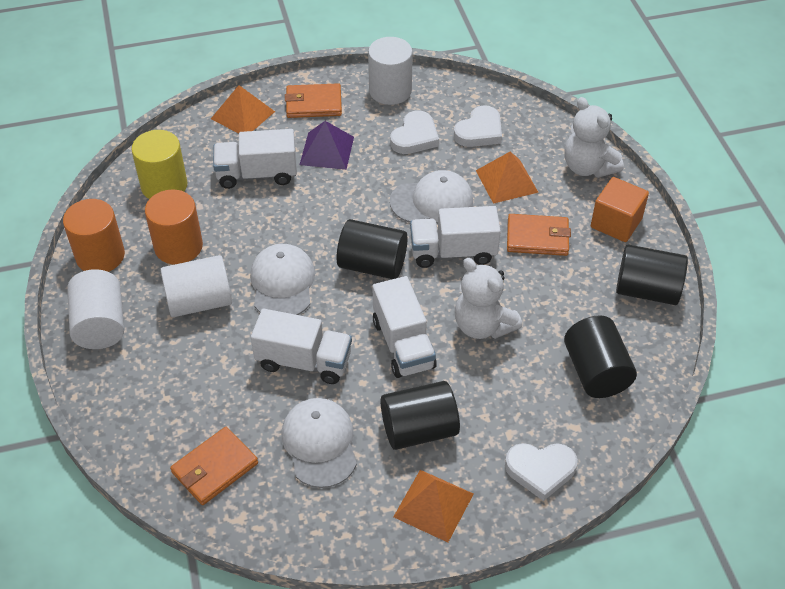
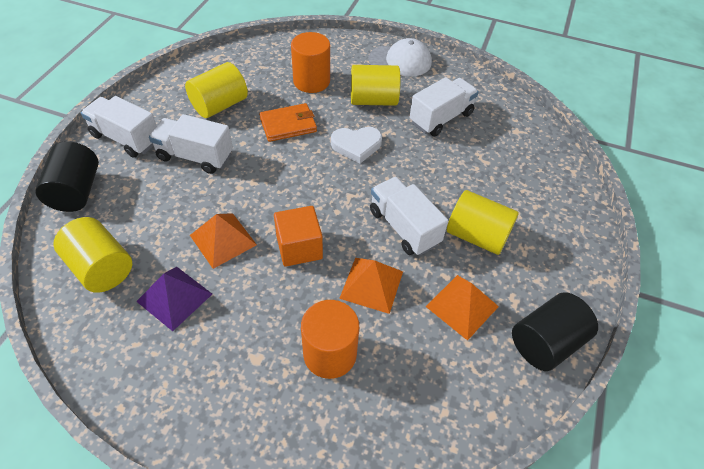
black cylinder: 4 -> 2
orange wallet: 3 -> 1
white cap: 3 -> 1
white cylinder: 3 -> 0
white heart: 3 -> 1
white teddy bear: 2 -> 0
yellow cylinder: 1 -> 4

